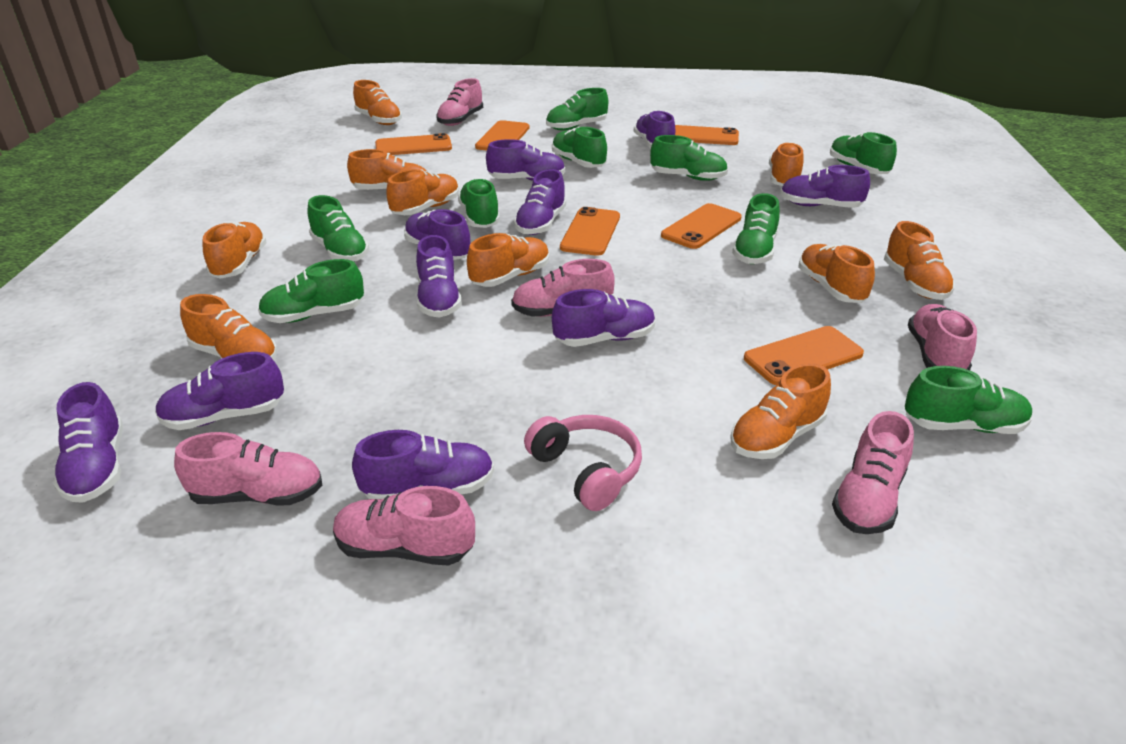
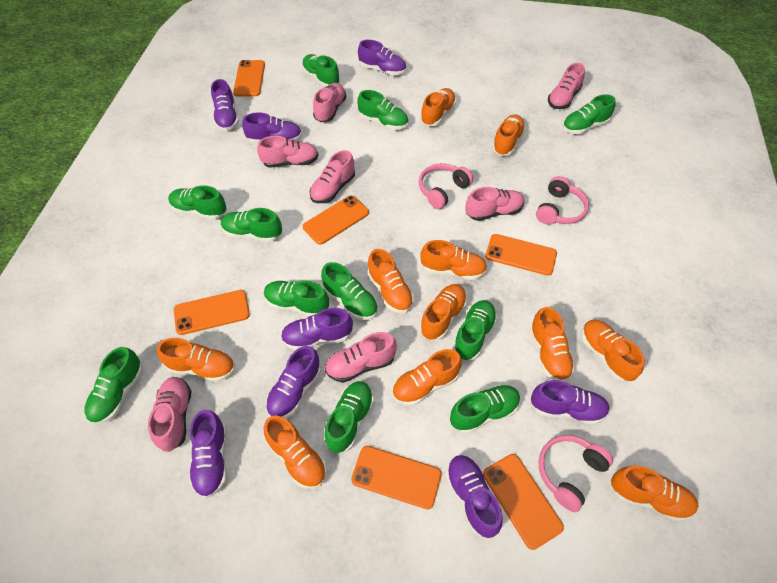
green shoe: 9 -> 11
orange shoe: 10 -> 11
pink headphones: 1 -> 3
pink shoe: 6 -> 7
purple shoe: 10 -> 8

